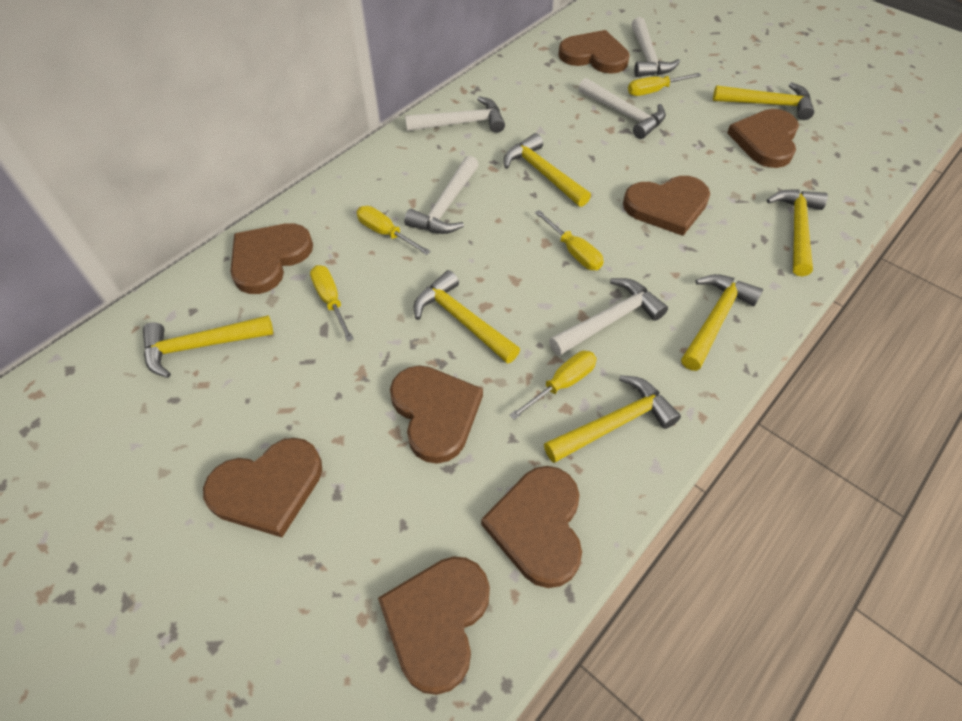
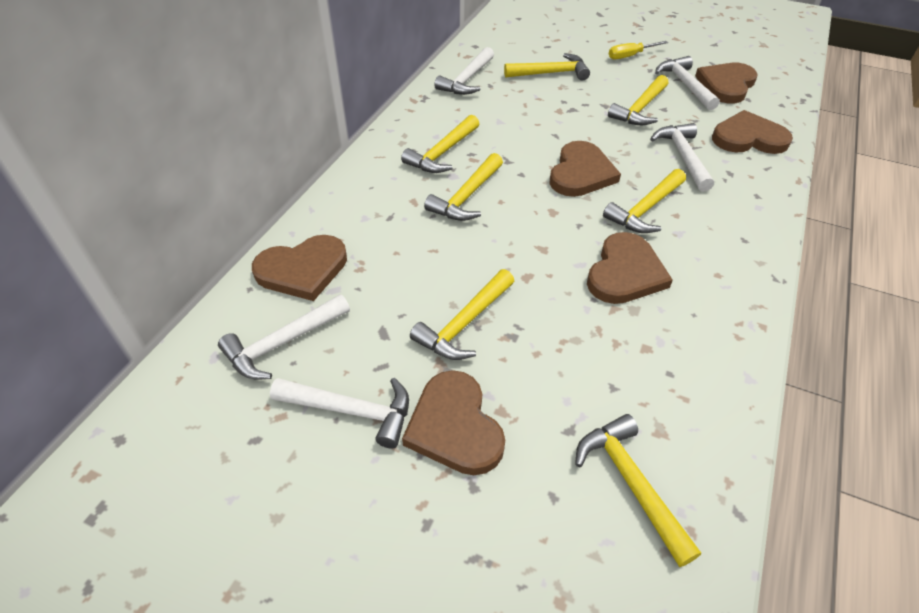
brown heart: 8 -> 6
yellow screwdriver: 5 -> 1

